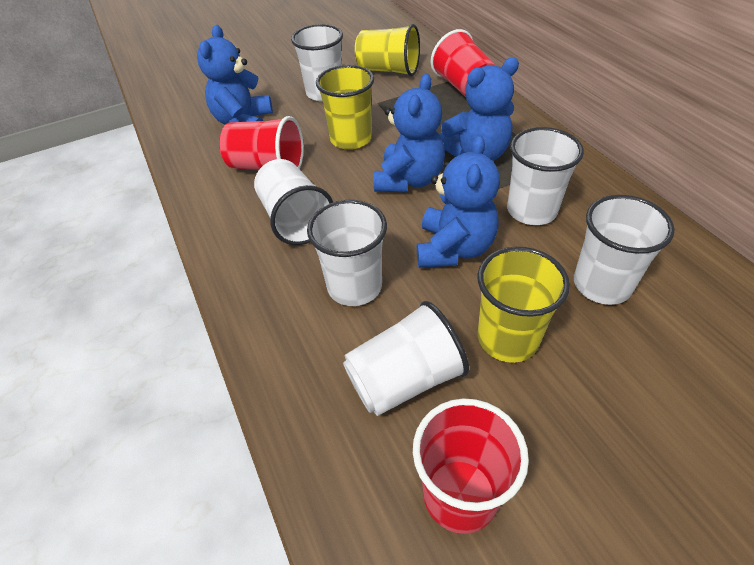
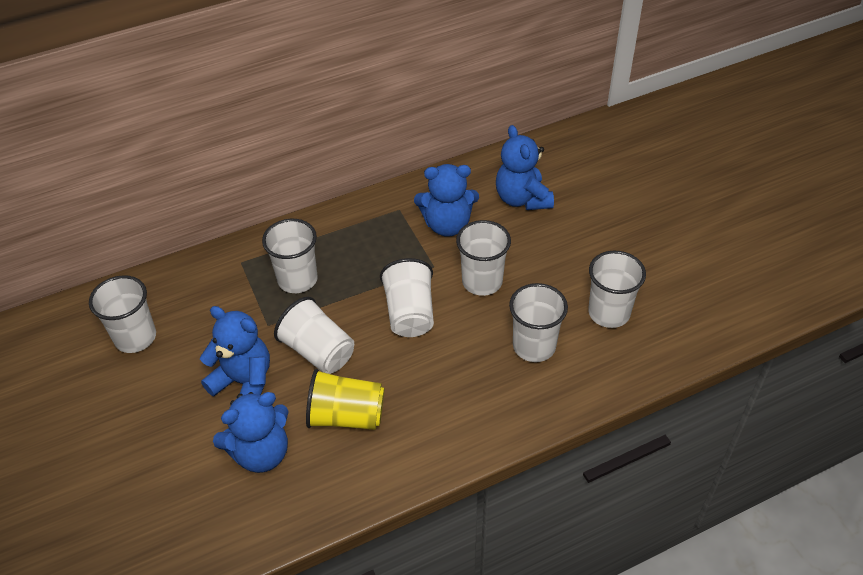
red cup: 3 -> 0
white cup: 6 -> 7
yellow cup: 3 -> 1

